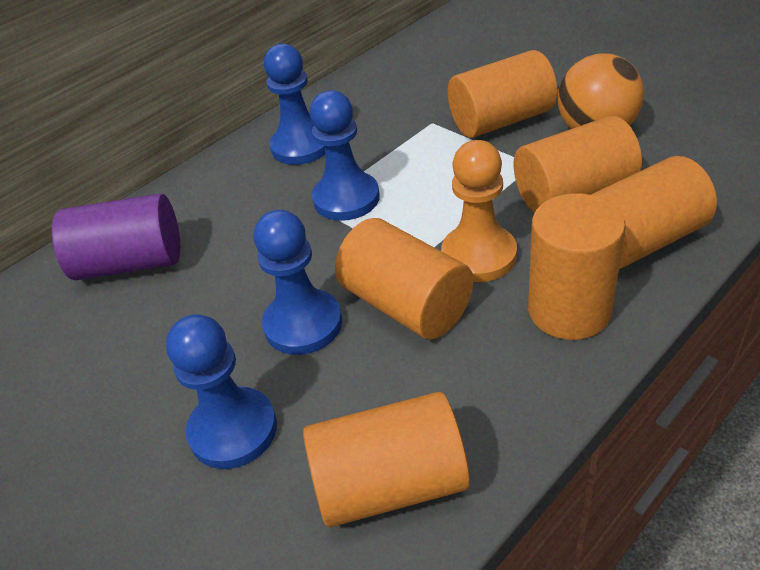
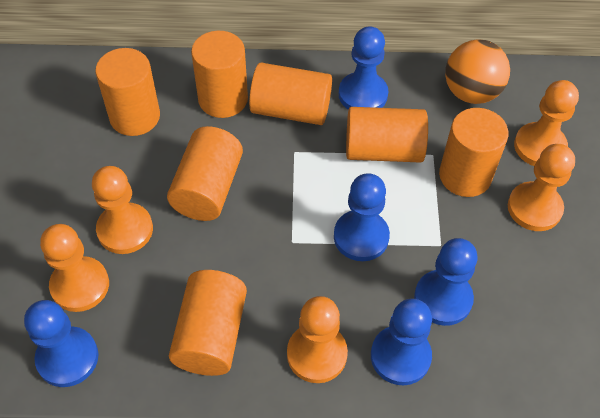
blue pawn: 4 -> 5
orange cylinder: 6 -> 7
orange pawn: 1 -> 5
purple cylinder: 1 -> 0

